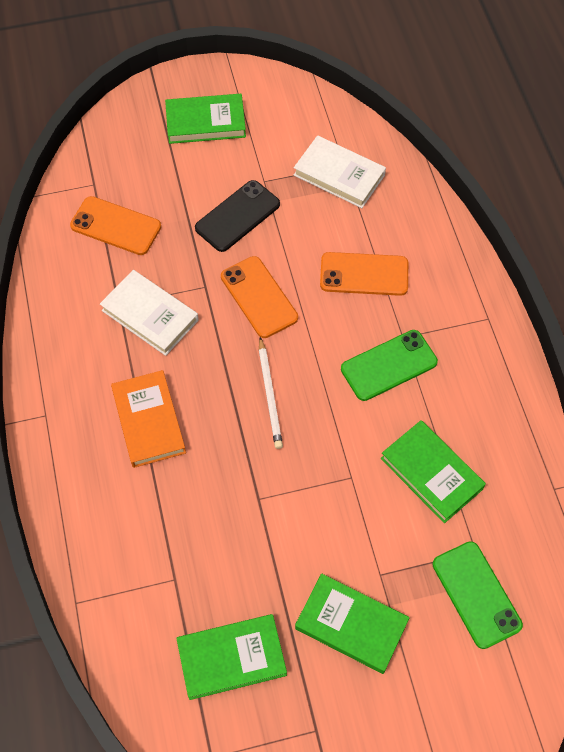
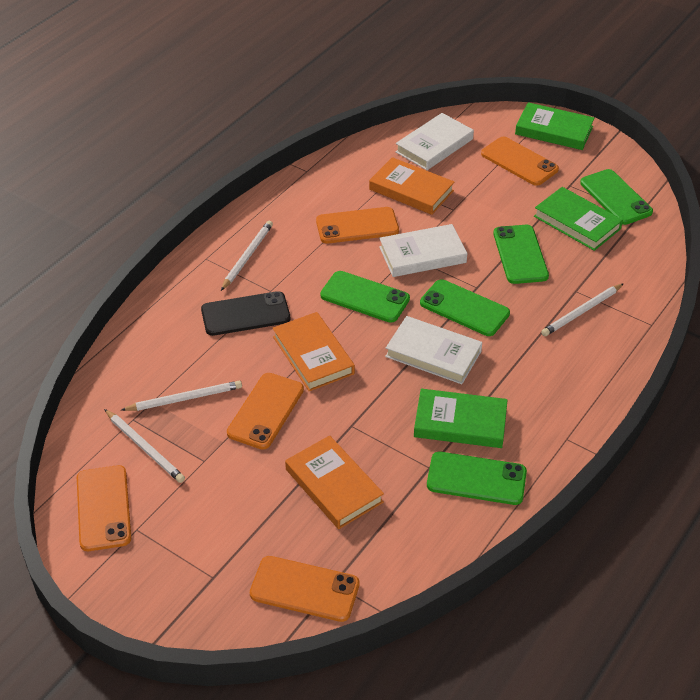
green book: 4 -> 3
green phone: 2 -> 5
orange book: 1 -> 3
orange phone: 3 -> 5
white book: 2 -> 3
white pencil: 1 -> 4

